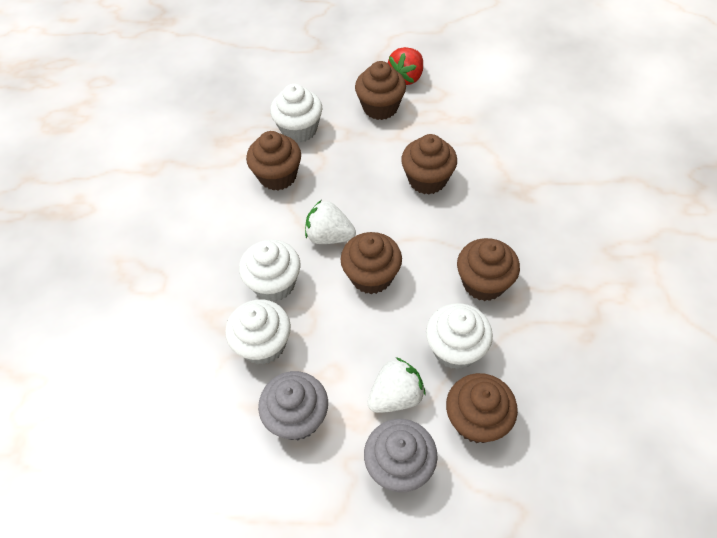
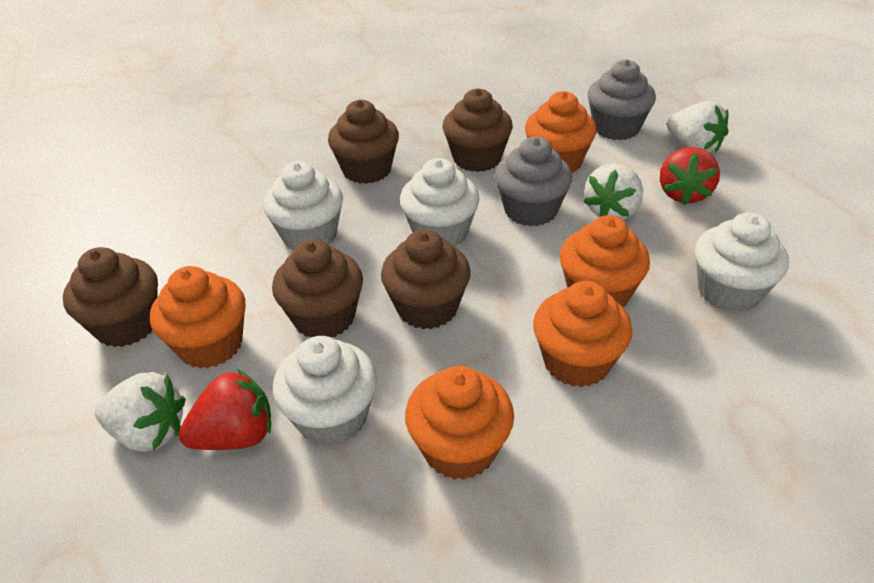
brown cupcake: 6 -> 5
orange cupcake: 0 -> 5
red strawberry: 1 -> 2
white strawberry: 2 -> 3

